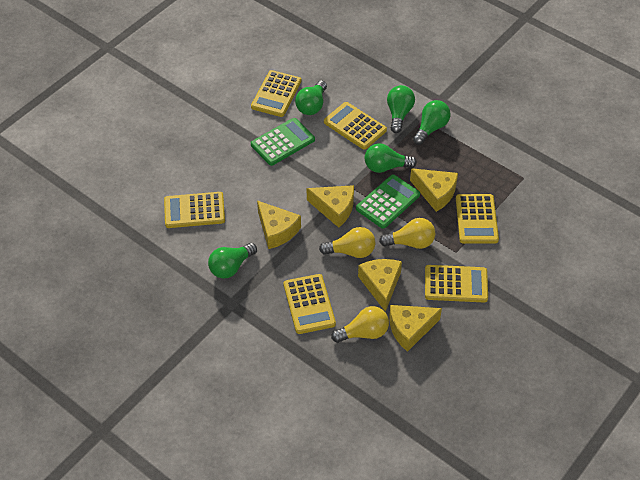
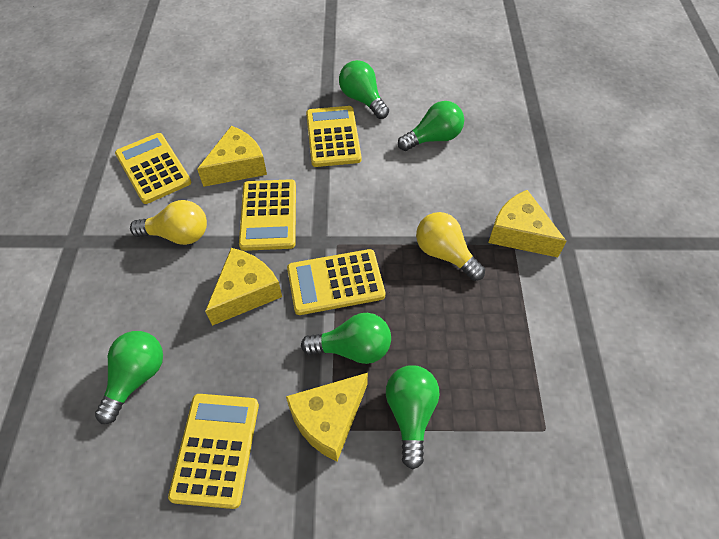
green calculator: 2 -> 0
yellow calculator: 6 -> 5
yellow cheese: 5 -> 4
yellow light bulb: 3 -> 2

